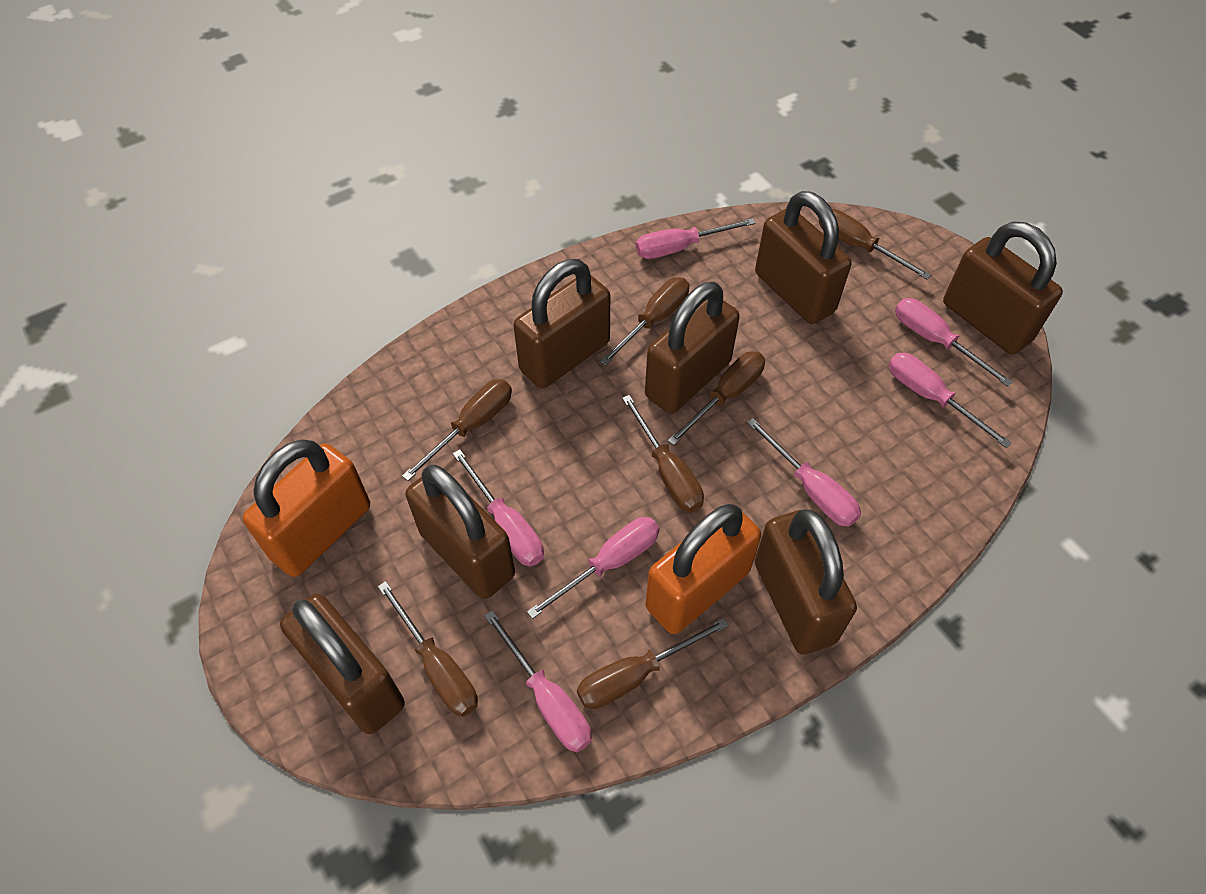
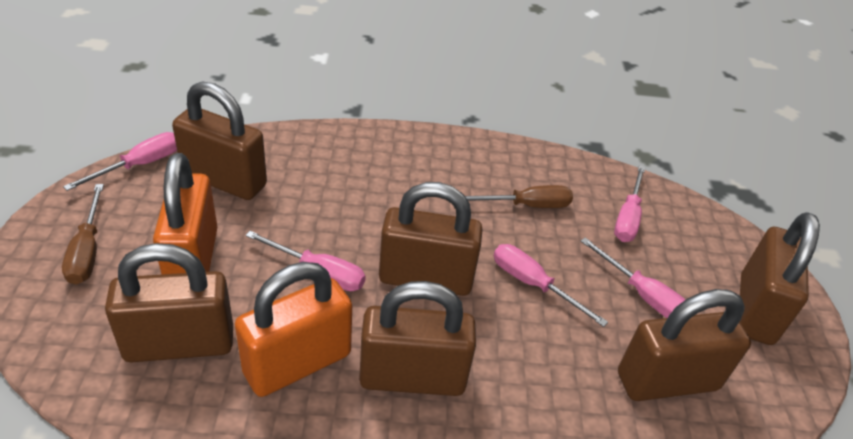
brown padlock: 7 -> 6
brown screwdriver: 7 -> 2
pink screwdriver: 7 -> 5

